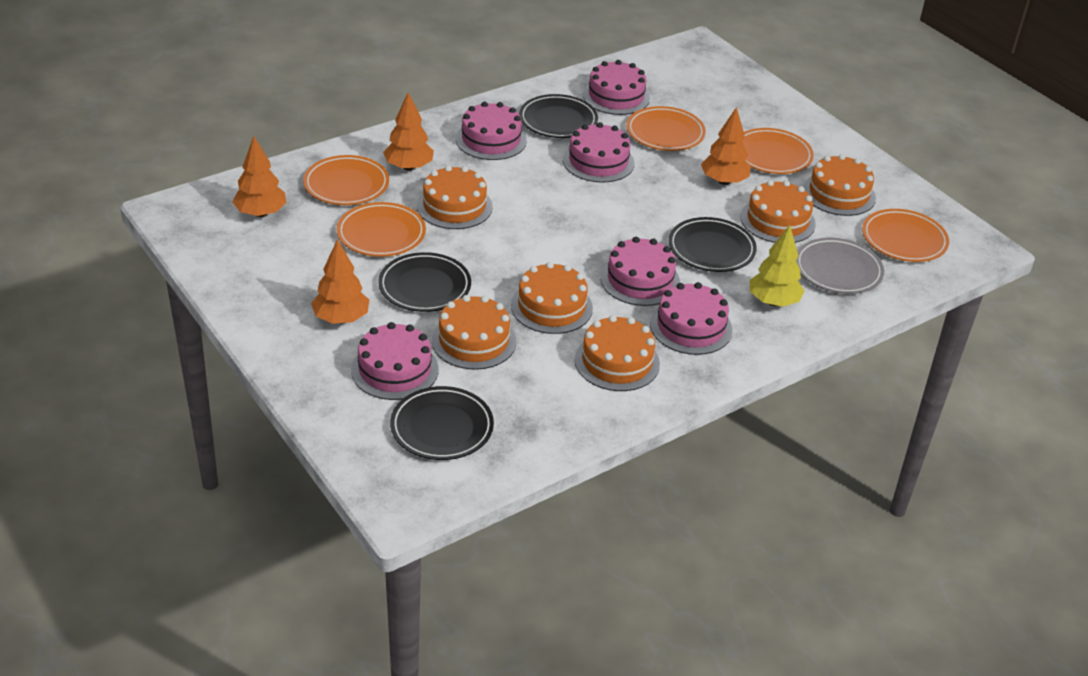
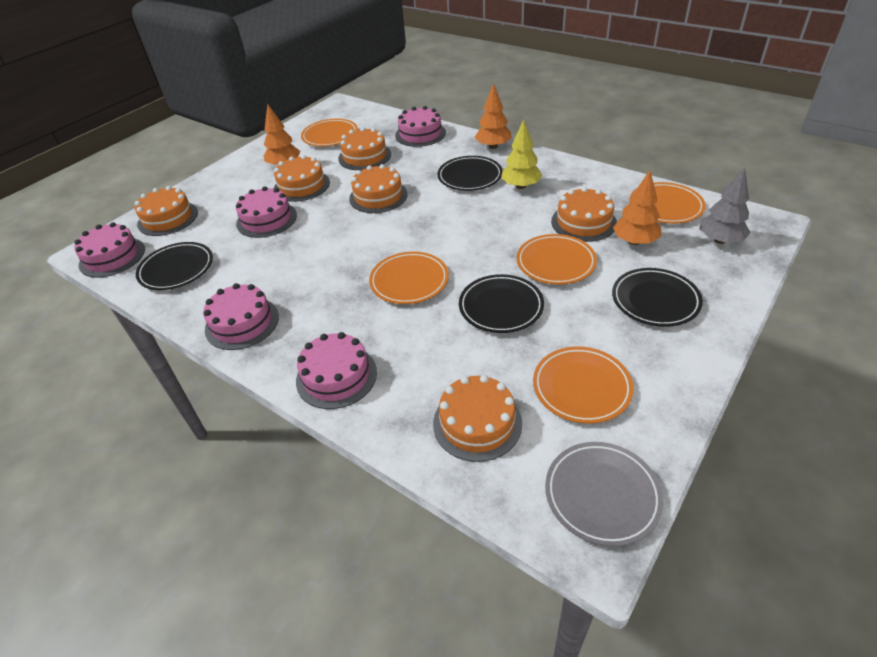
grey tree: 0 -> 1
orange tree: 4 -> 3
pink cake: 6 -> 5

